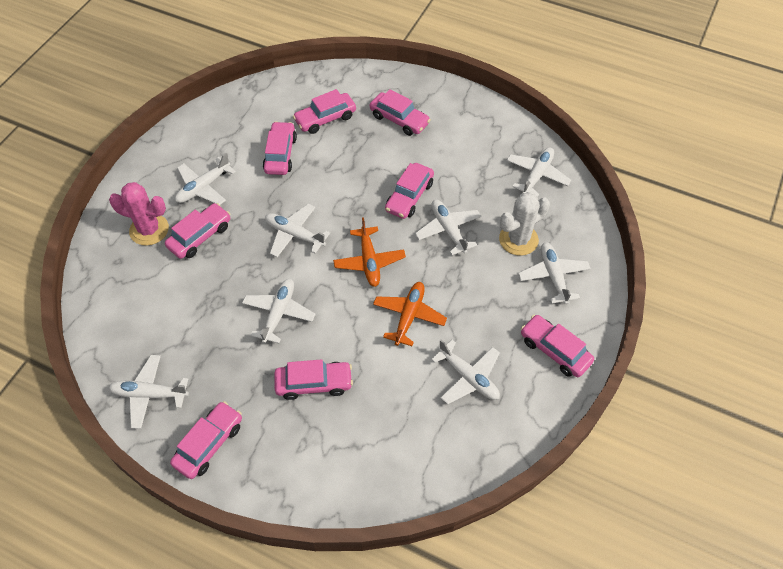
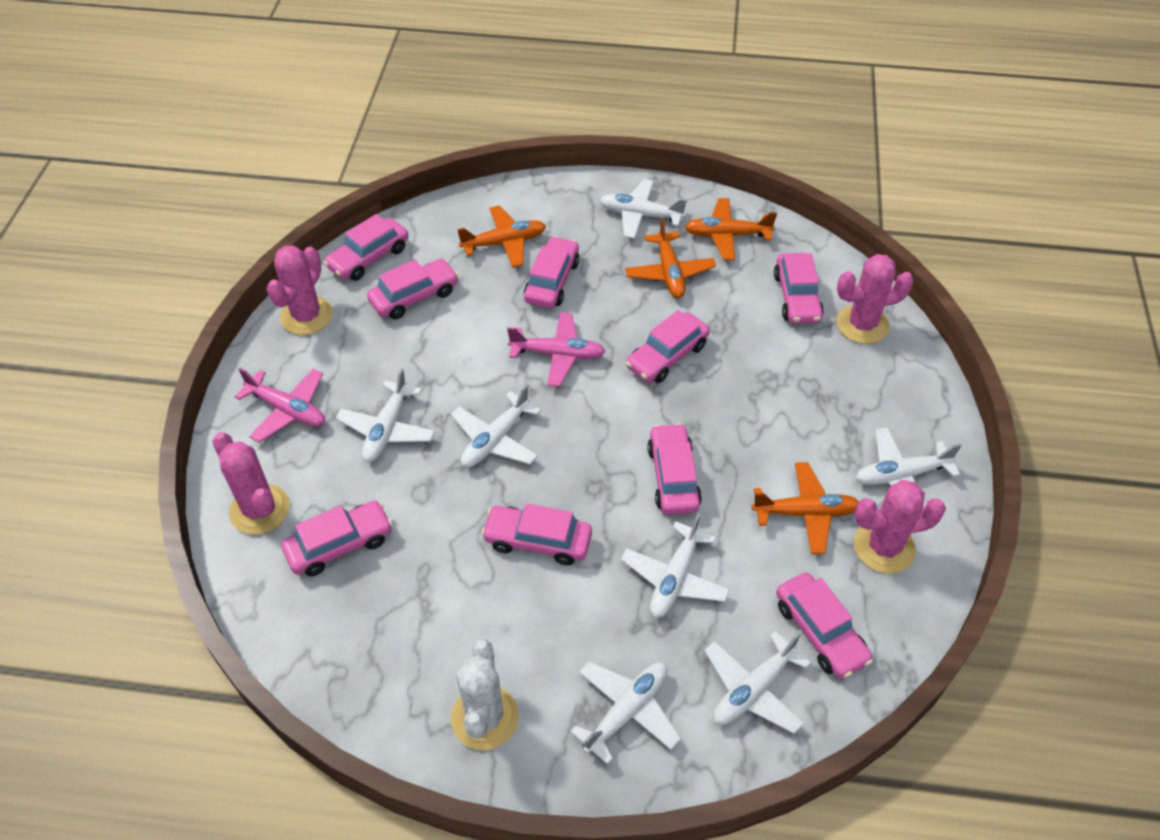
orange plane: 2 -> 4
pink cactus: 1 -> 4
pink car: 8 -> 9
pink plane: 0 -> 2
white plane: 8 -> 7

